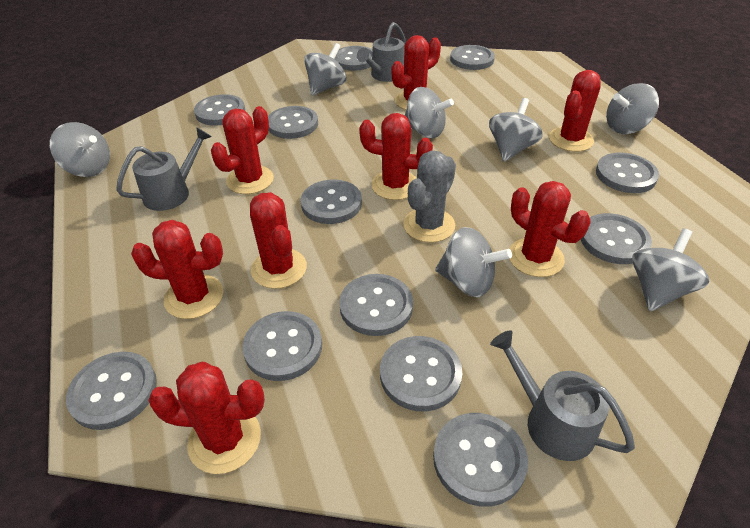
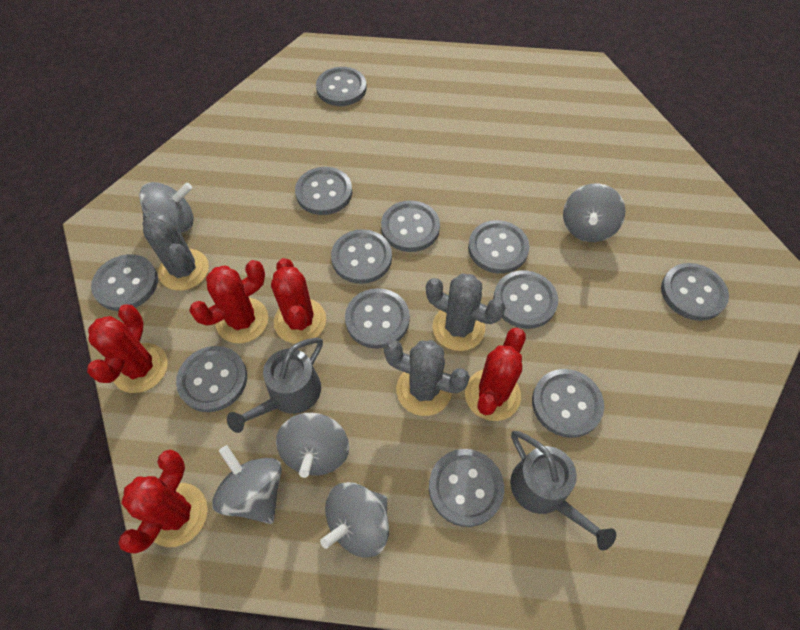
grey cactus: 1 -> 3
grey spinning top: 7 -> 5
grey watering can: 3 -> 2
red cactus: 8 -> 5

